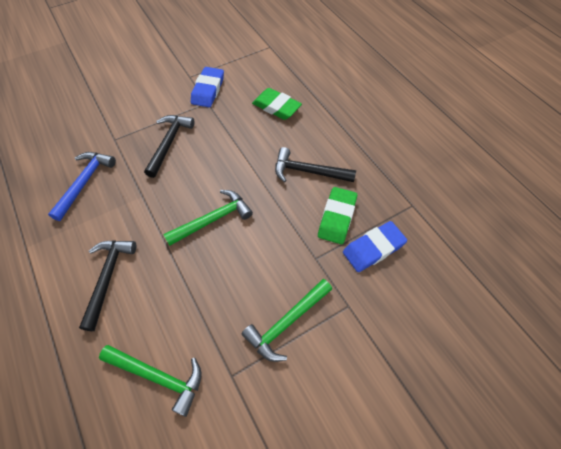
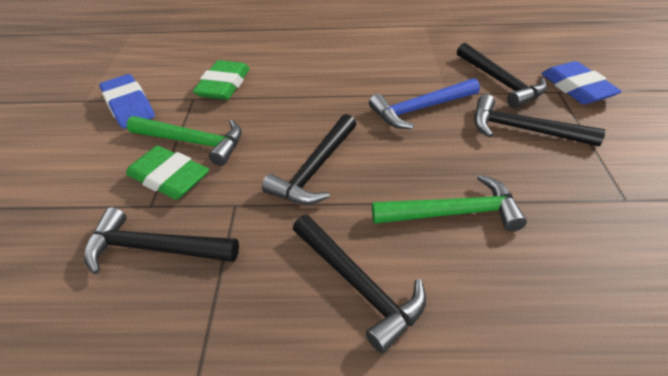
black hammer: 3 -> 5
green hammer: 3 -> 2

